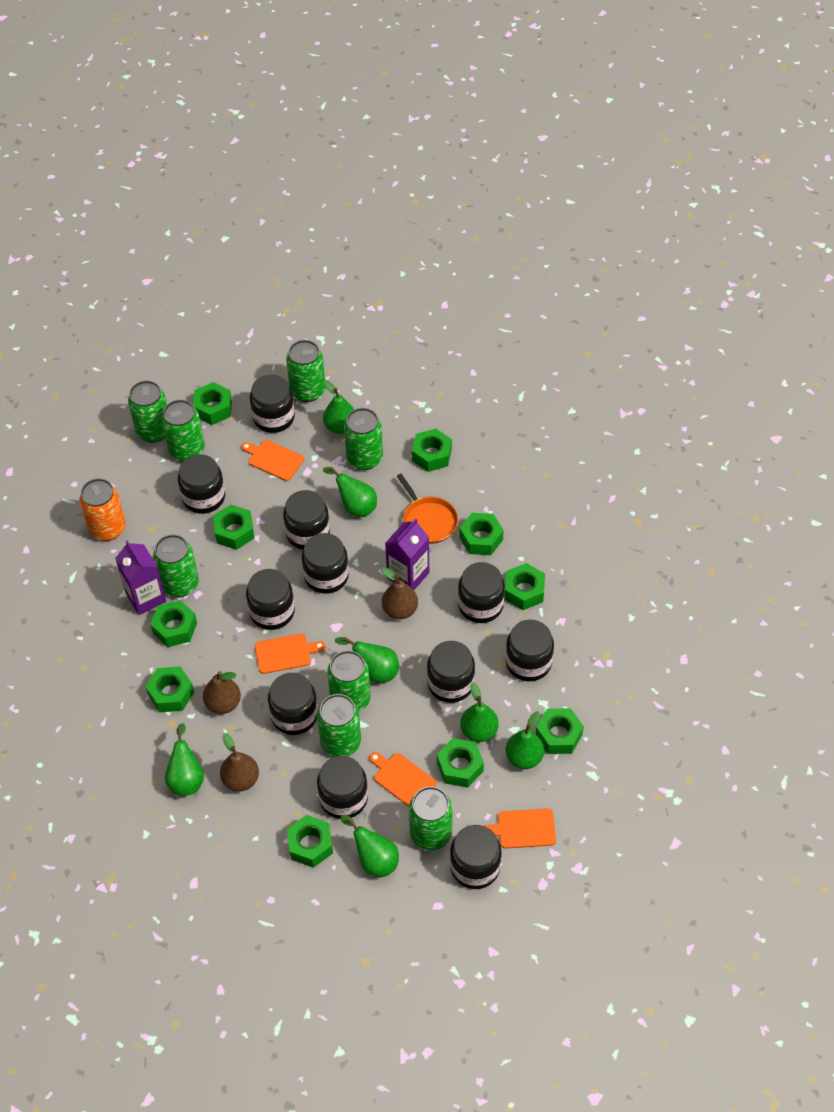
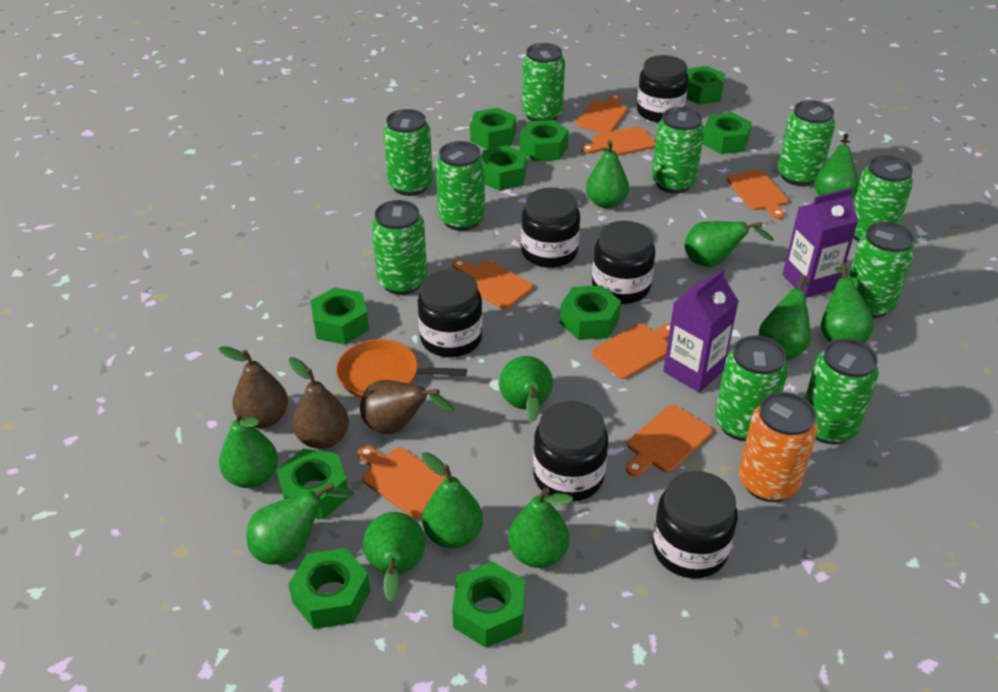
black jar: 11 -> 6
green can: 8 -> 10
green pear: 7 -> 11
orange cutting board: 4 -> 7

